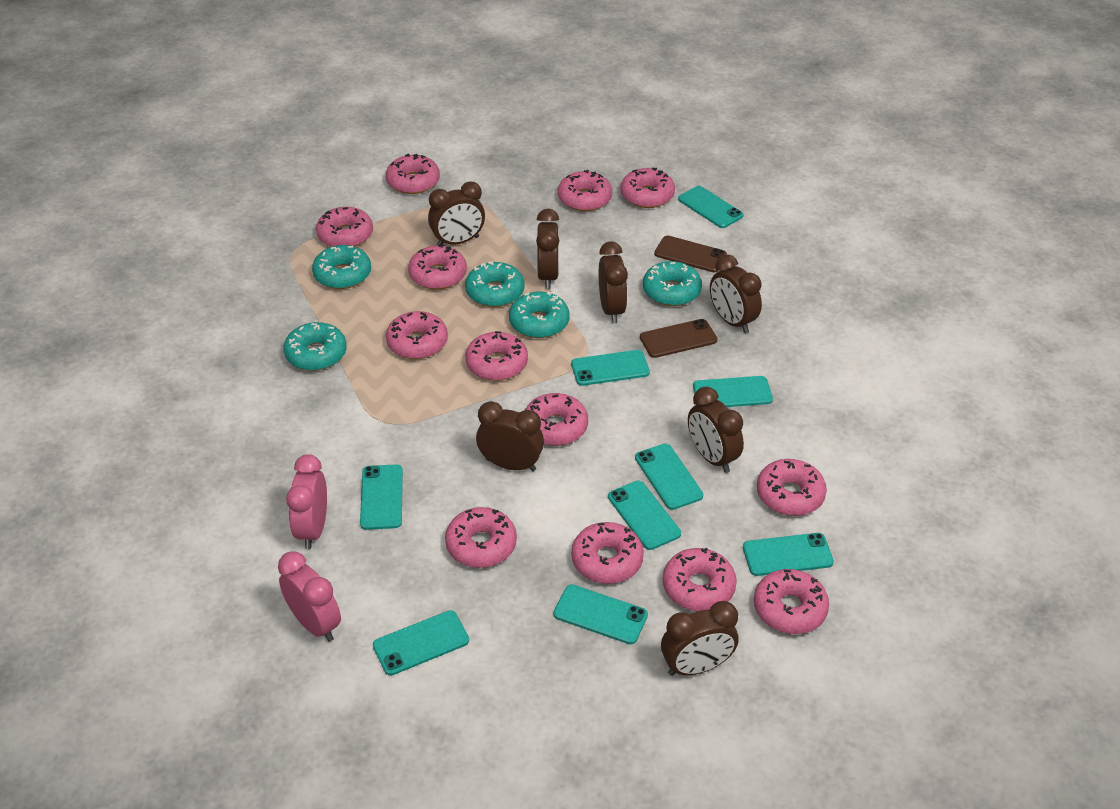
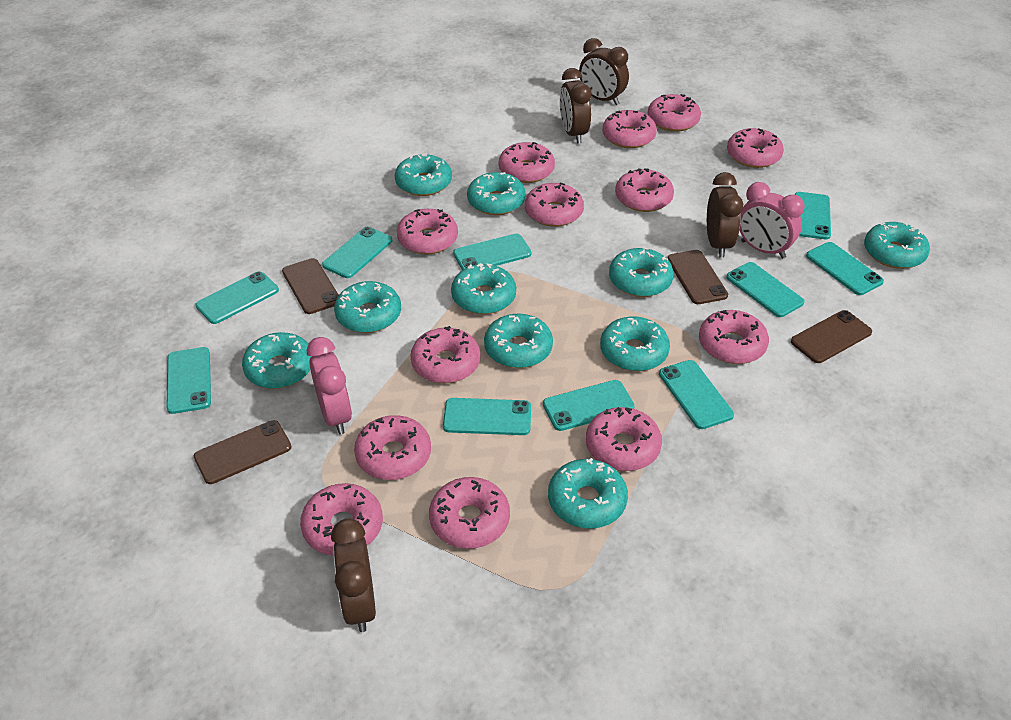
brown clock: 7 -> 4
brown phone: 2 -> 4
turquoise donut: 5 -> 10
turquoise phone: 9 -> 10

